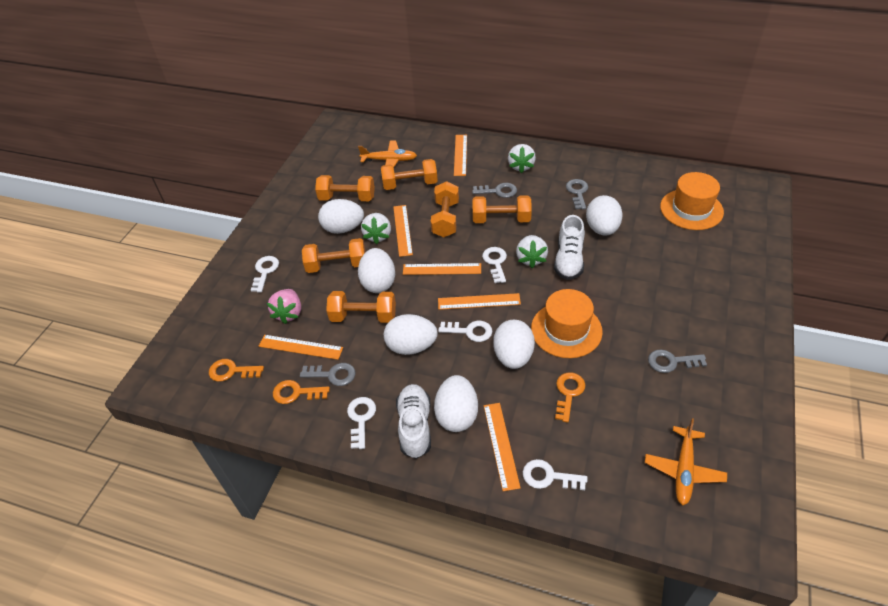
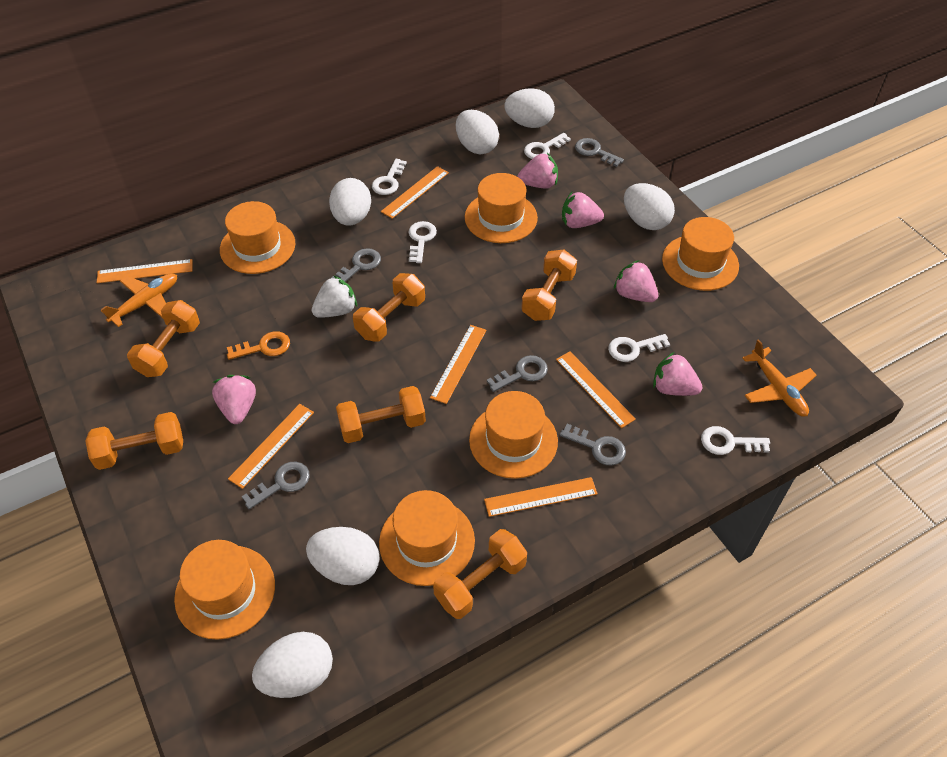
grey key: 4 -> 5
orange hat: 2 -> 6
orange key: 3 -> 1
pink strawberry: 1 -> 5
white shoe: 2 -> 0
white strawberry: 3 -> 1

